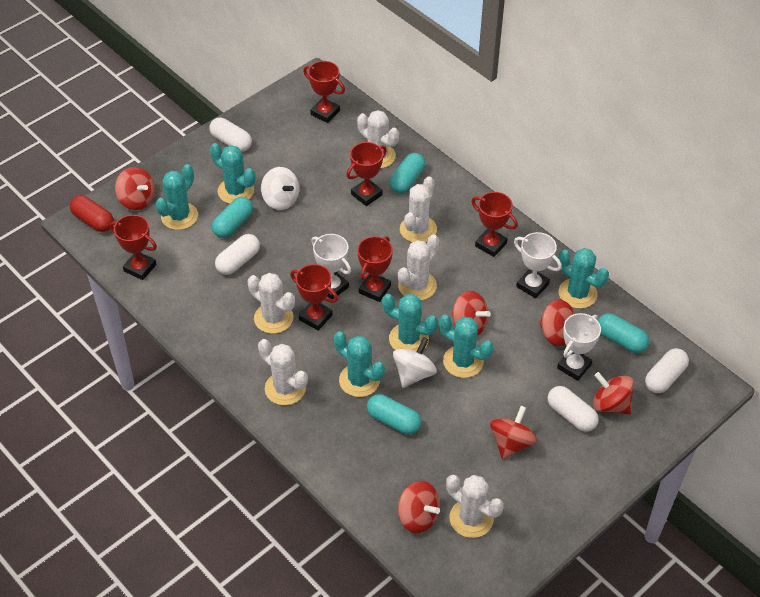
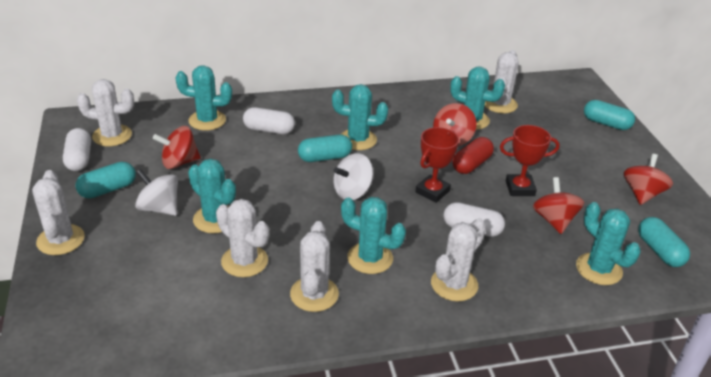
red spinning top: 6 -> 4
red trophy: 6 -> 2
white capsule: 4 -> 3
white trophy: 3 -> 0

